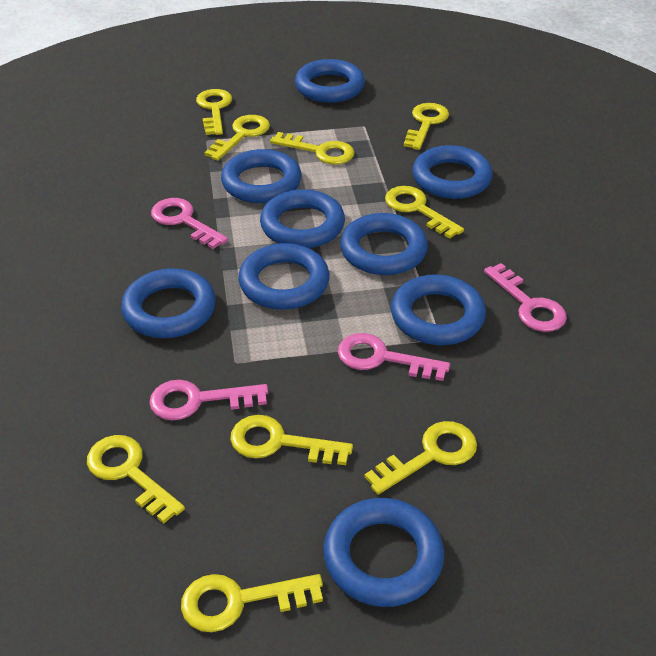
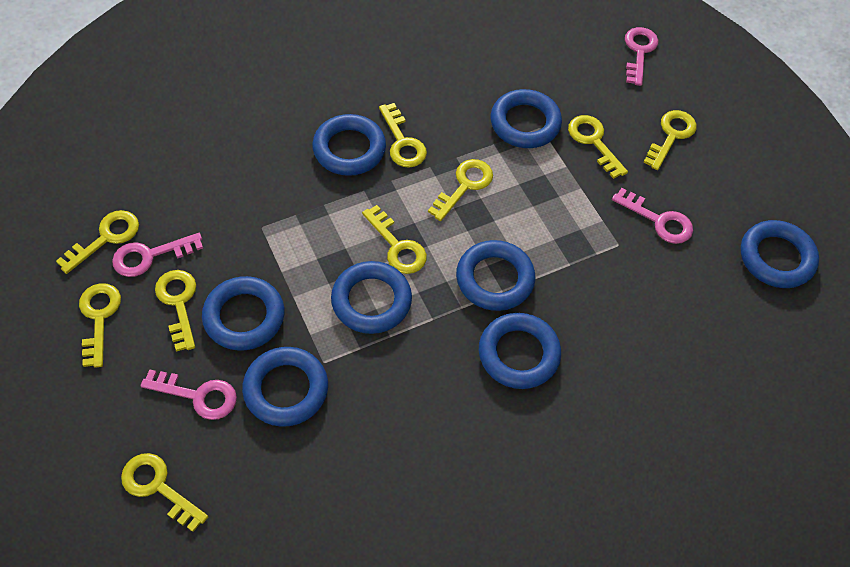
blue ring: 9 -> 8

